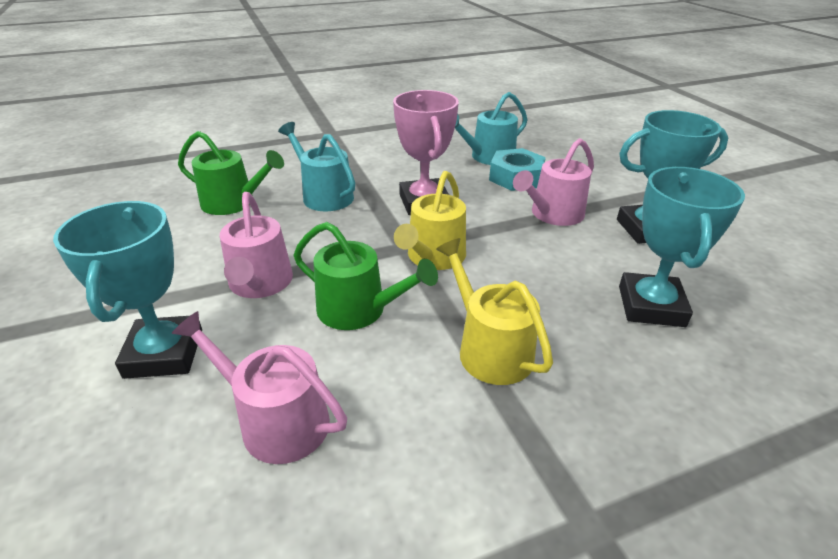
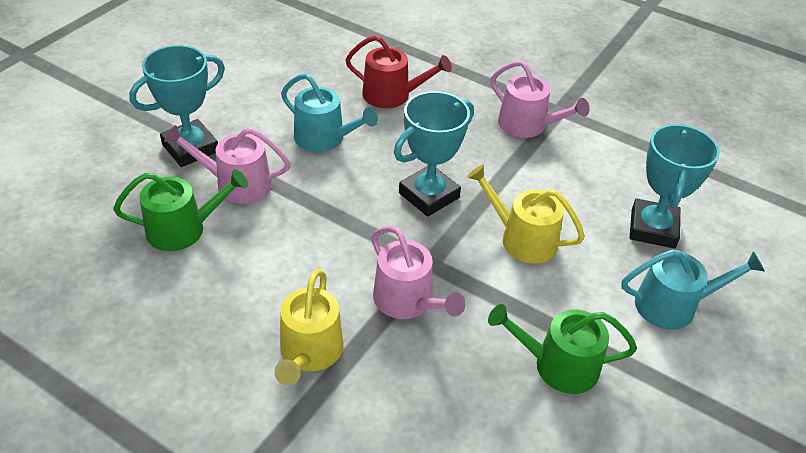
pink trophy: 1 -> 0
red watering can: 0 -> 1
turquoise nut: 1 -> 0

